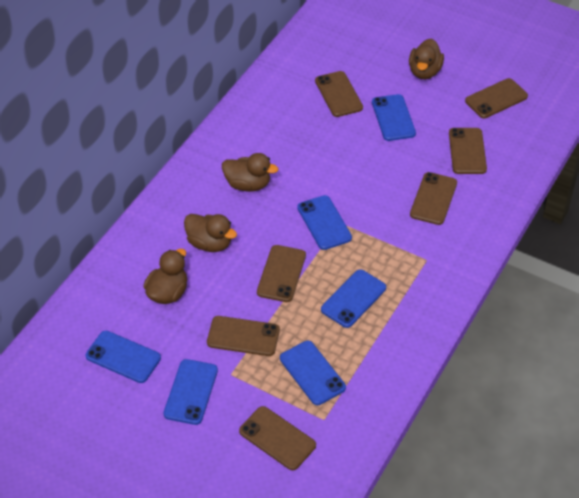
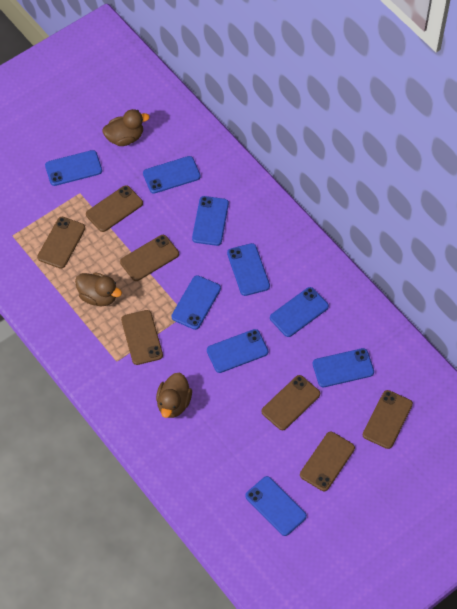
blue phone: 6 -> 9
brown duck: 4 -> 3

